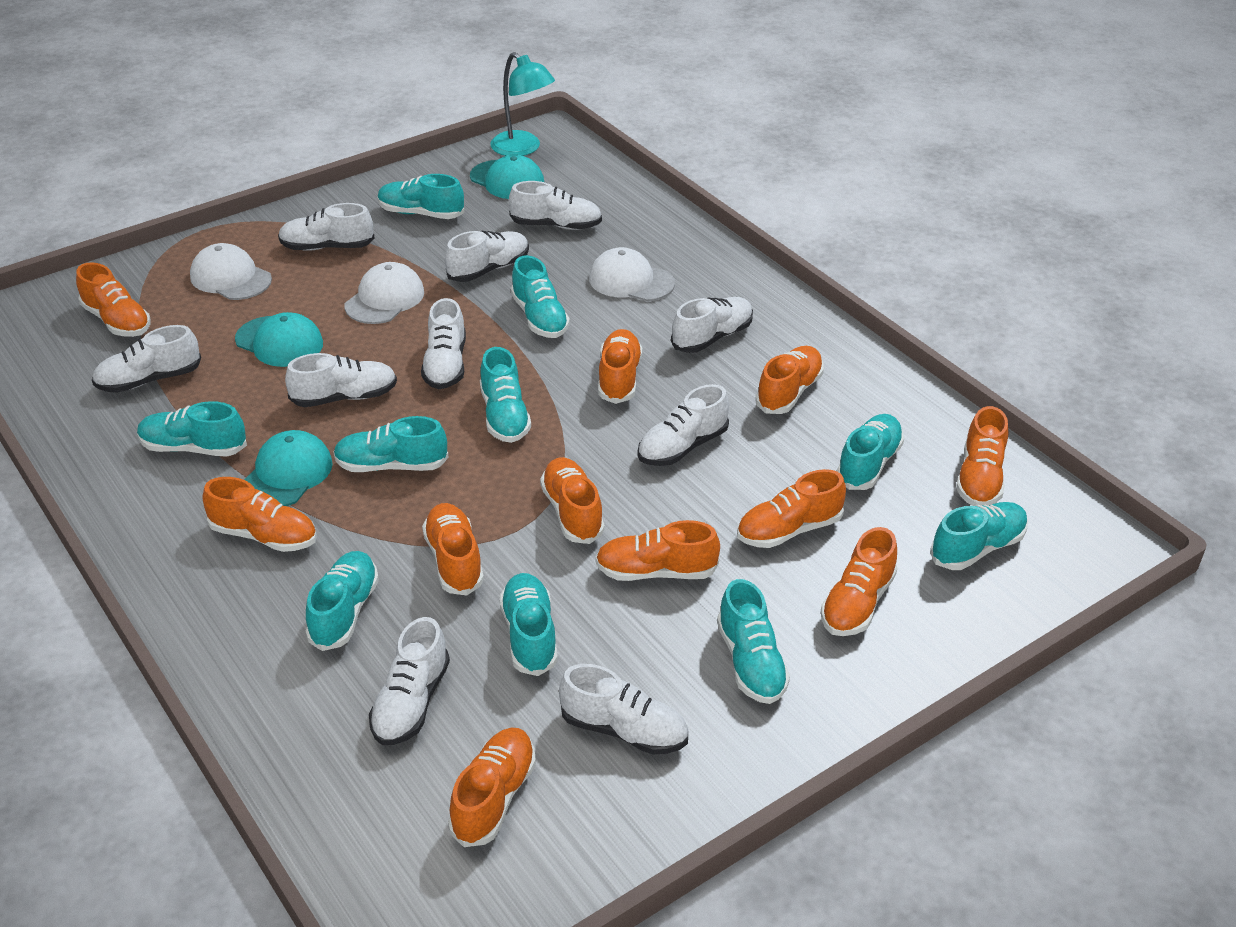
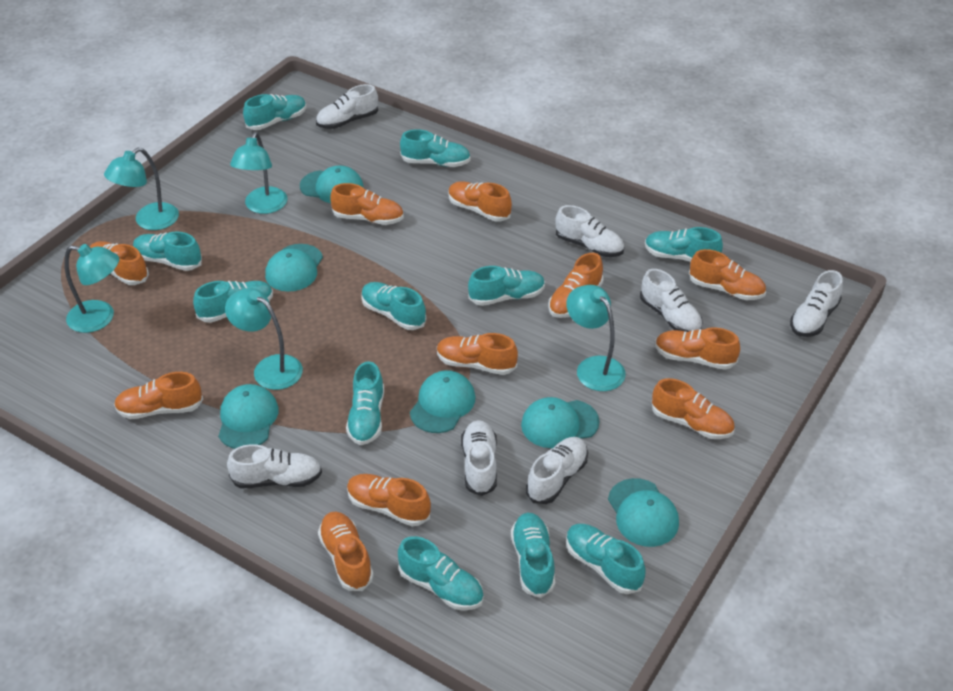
turquoise cap: 3 -> 6
turquoise lamp: 1 -> 5
turquoise shoe: 10 -> 11
white cap: 3 -> 0
white shoe: 10 -> 7

